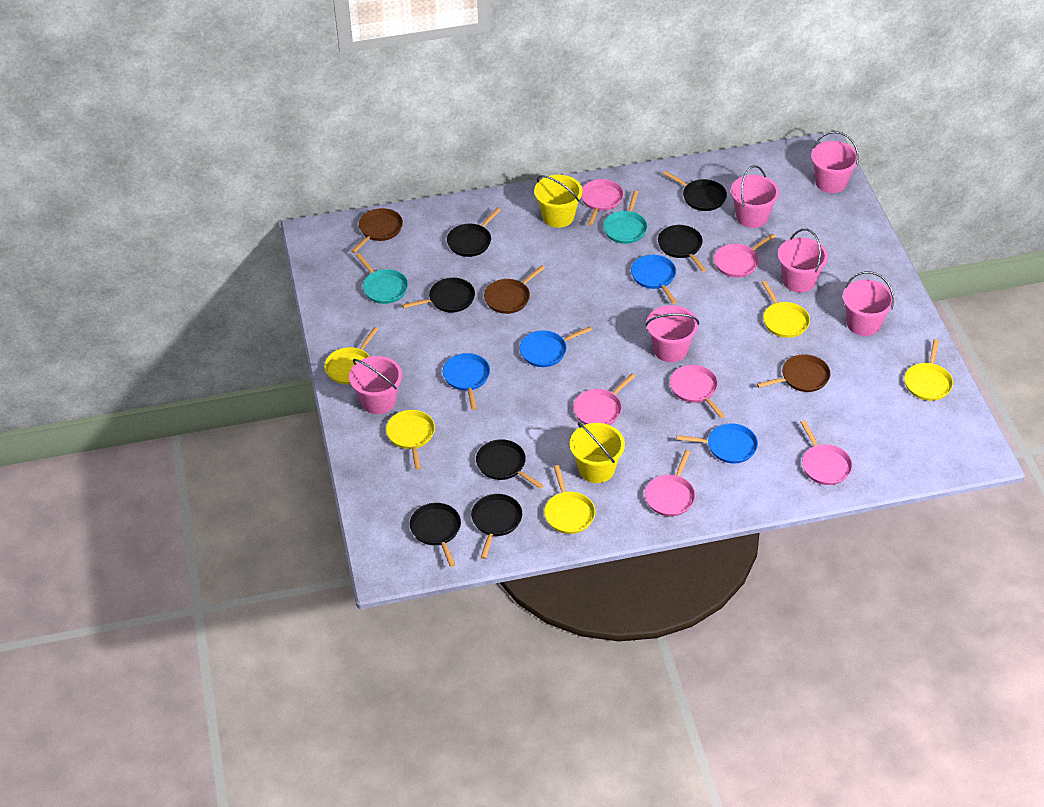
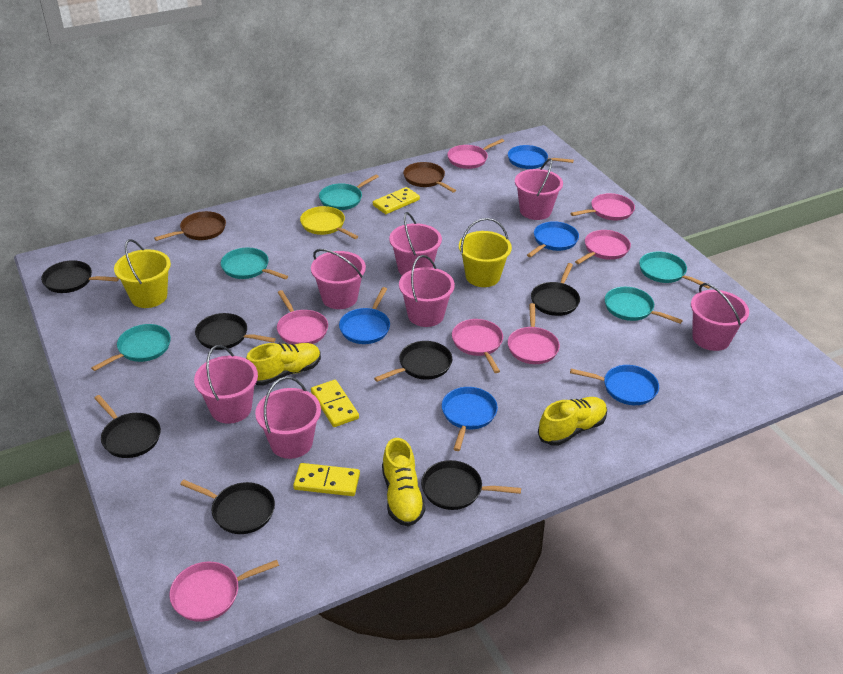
blue pan: 4 -> 5
brown pan: 3 -> 2
pink bucket: 6 -> 7
pink pan: 6 -> 7
turquoise pan: 2 -> 5
yellow domino: 0 -> 3
yellow pan: 5 -> 1
yellow shoe: 0 -> 3

